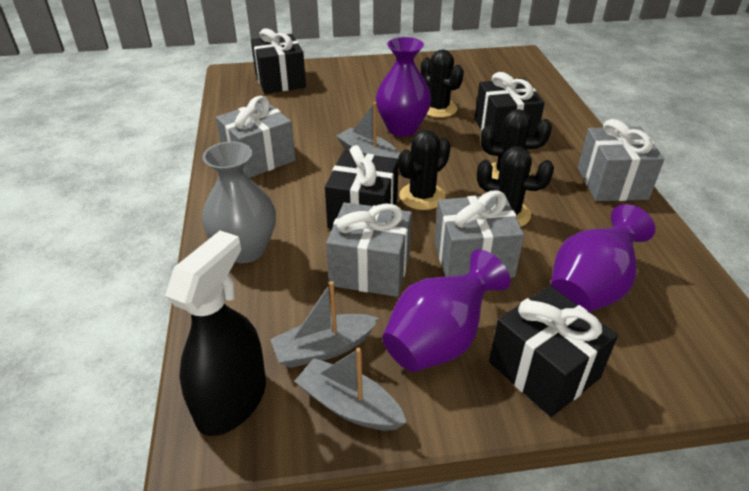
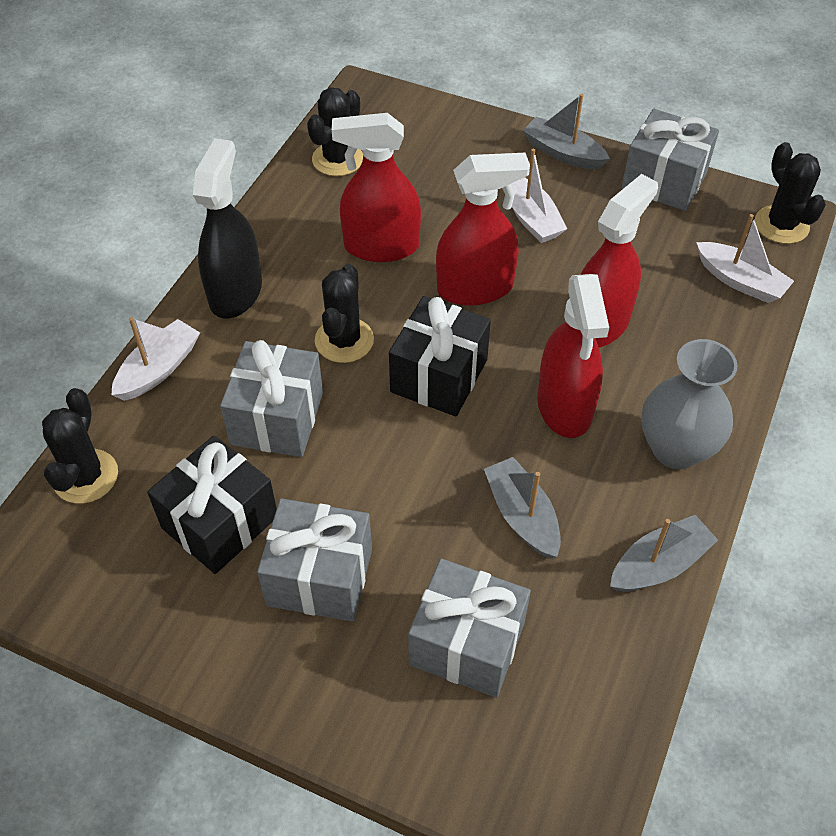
black gift: 4 -> 2
purple vase: 3 -> 0
red spray bottle: 0 -> 4
white boat: 0 -> 3

